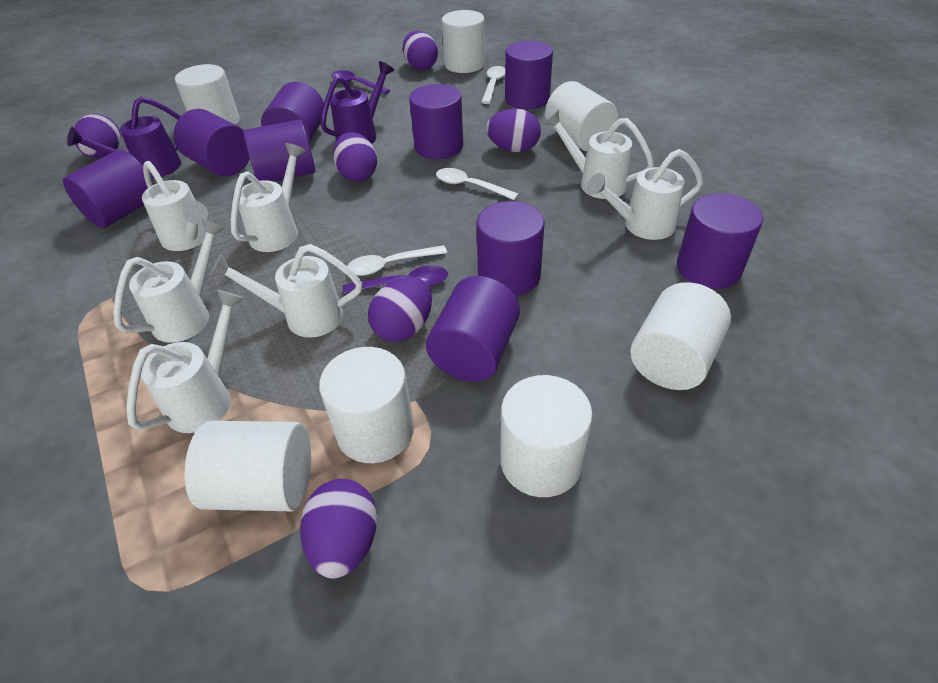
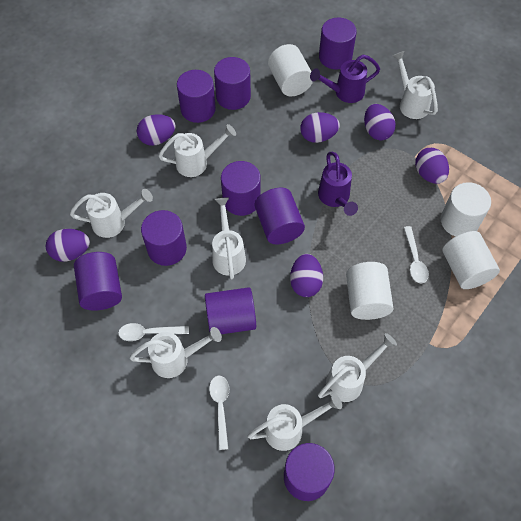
purple spoon: 2 -> 0
white cylinder: 7 -> 4

